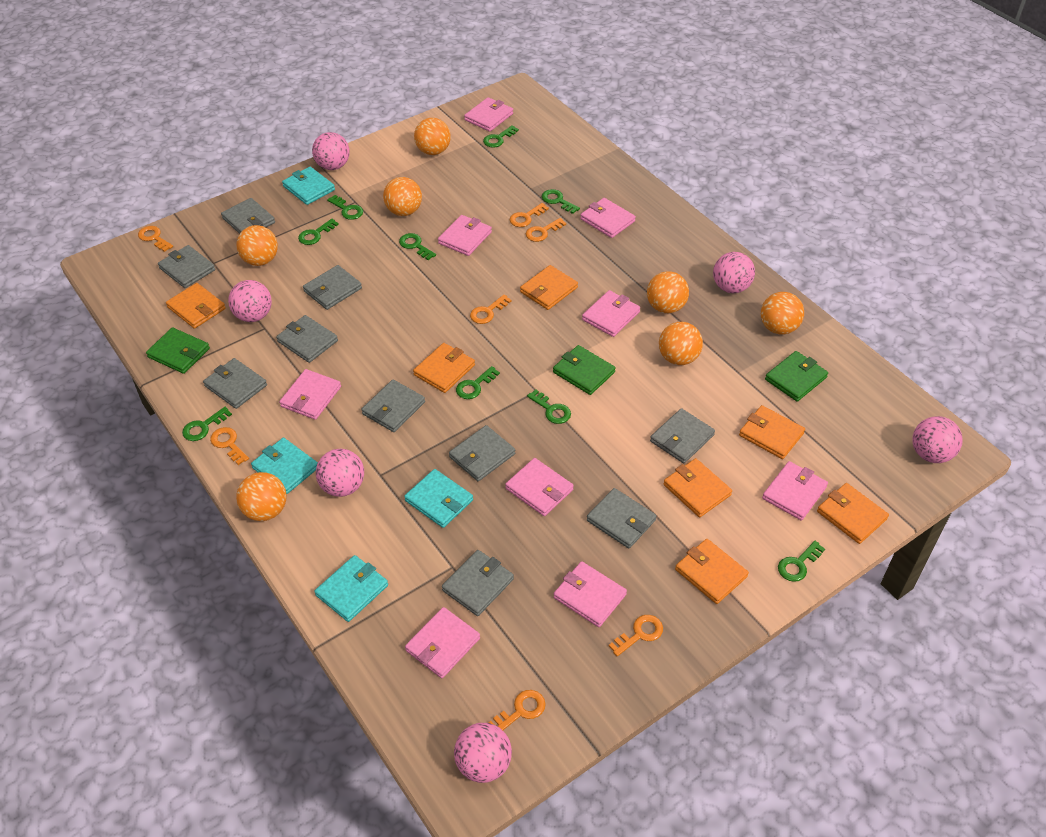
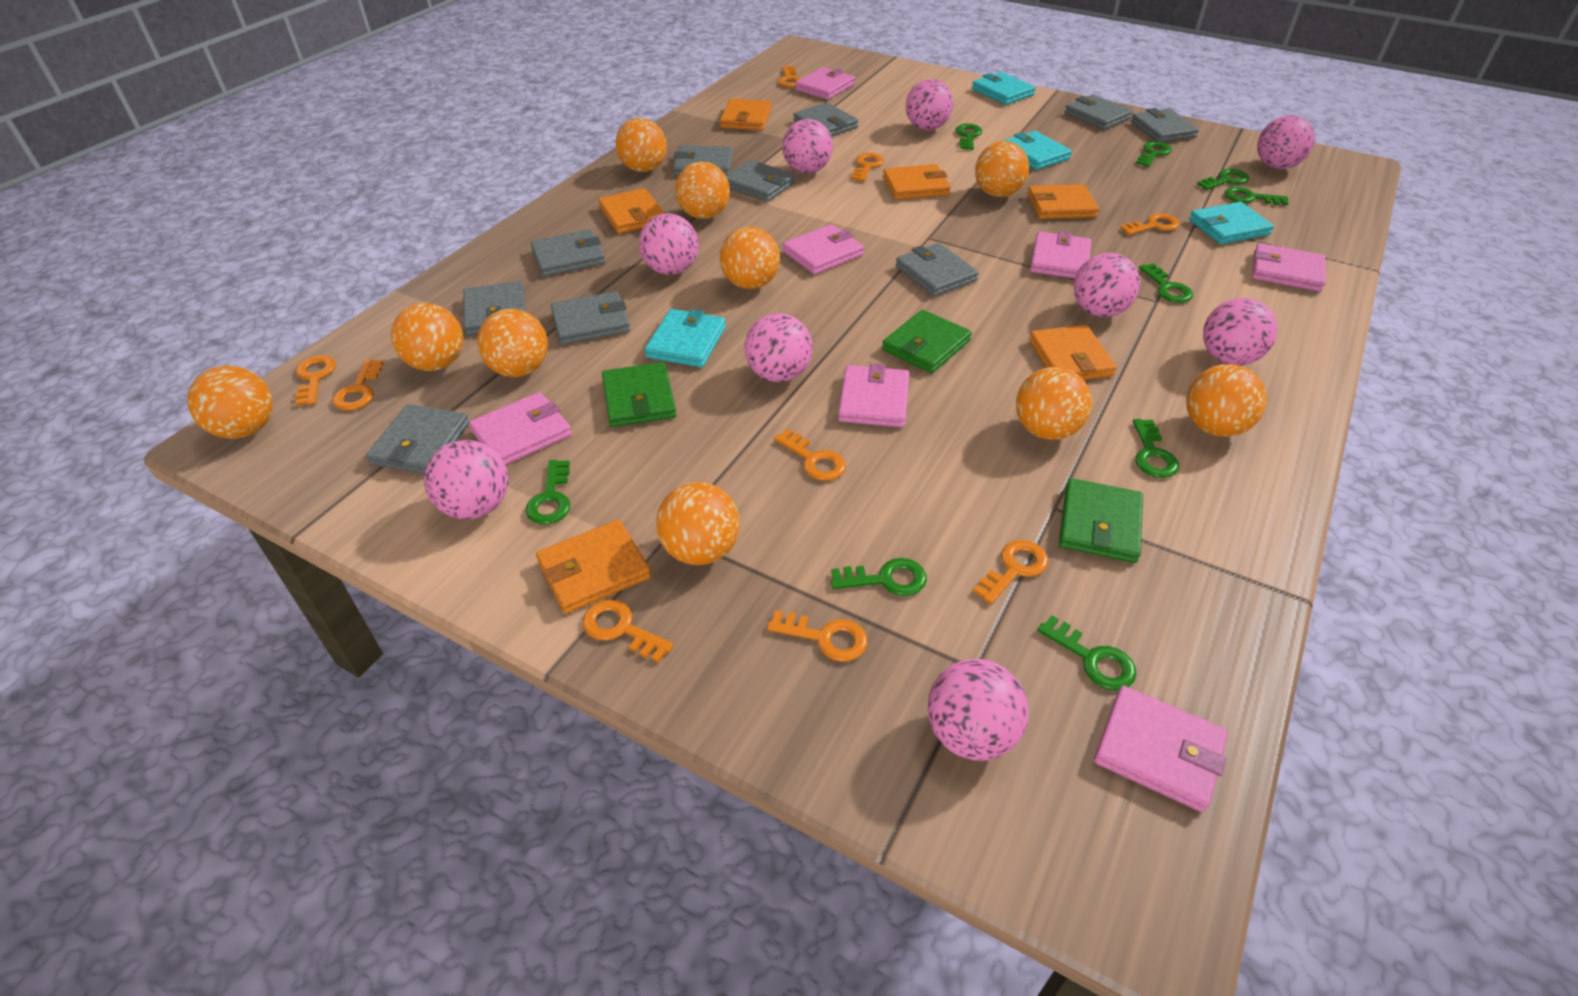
orange ball: 7 -> 10
orange key: 7 -> 9
orange wallet: 7 -> 6
pink ball: 6 -> 9
pink wallet: 9 -> 7

